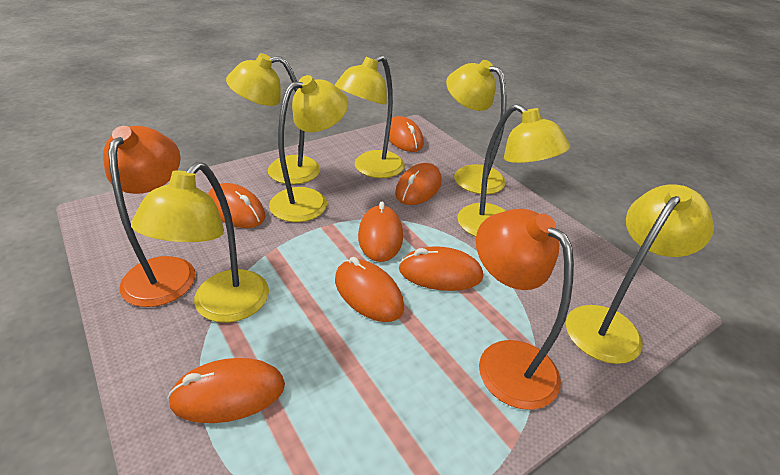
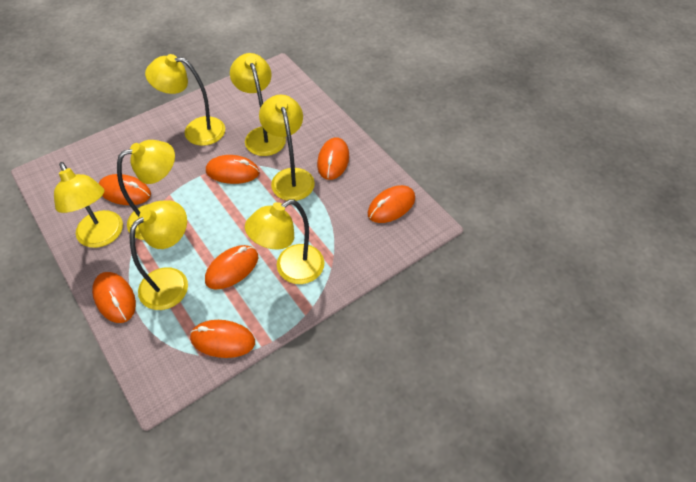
orange lamp: 2 -> 0

